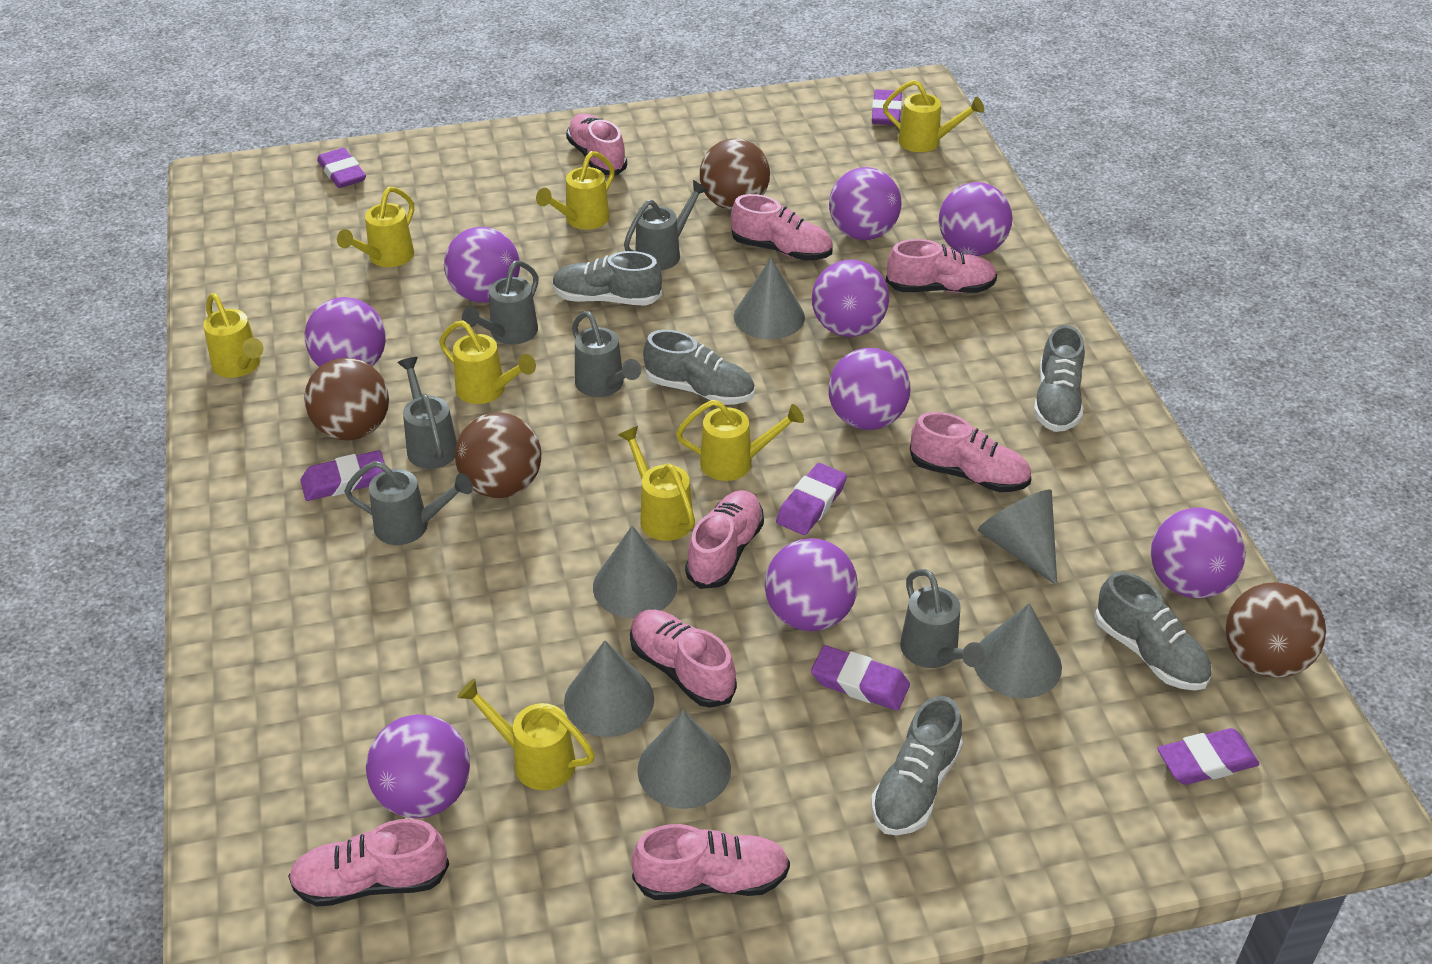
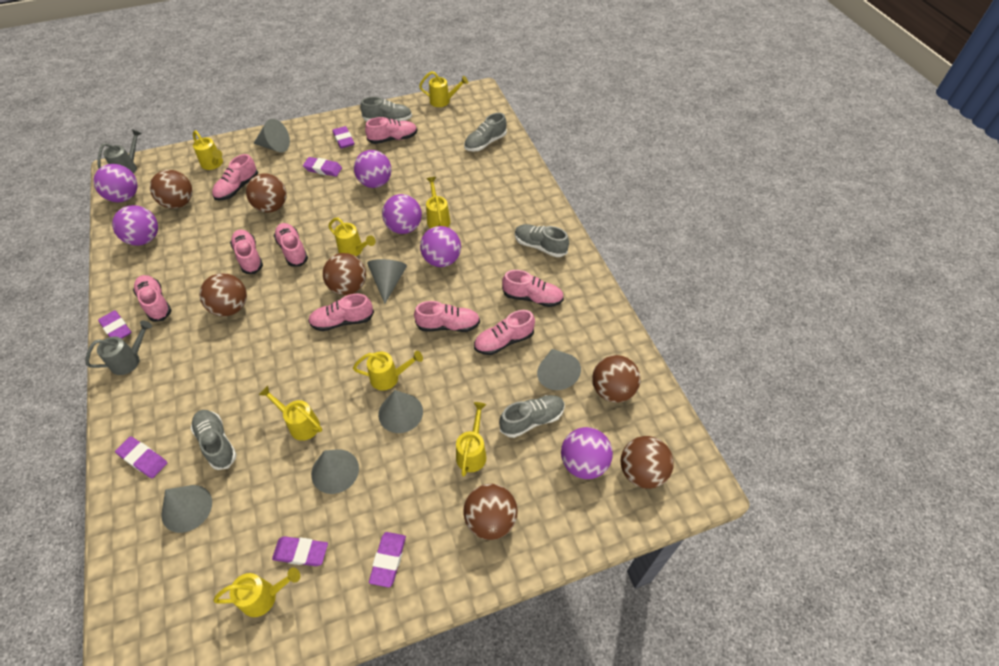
brown ball: 4 -> 7
grey watering can: 6 -> 2
pink shoe: 8 -> 9
purple ball: 9 -> 6

